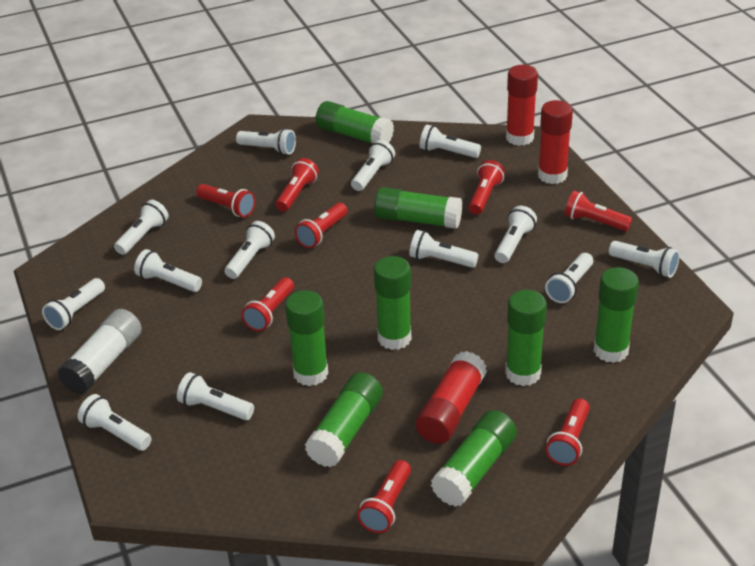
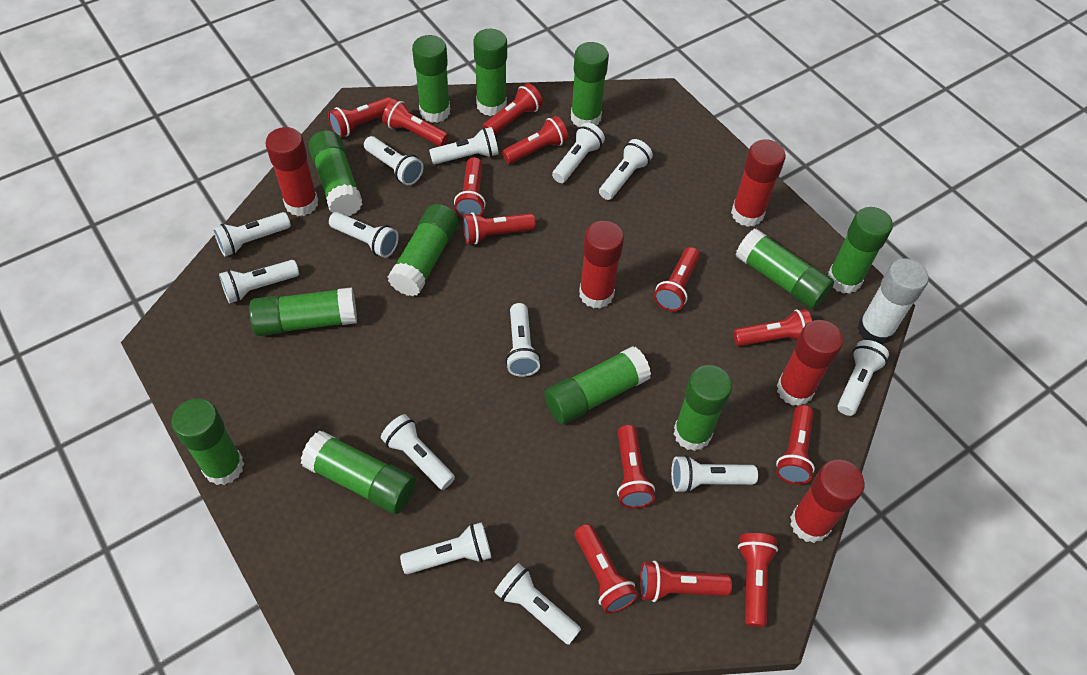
green glue stick: 8 -> 12
red flashlight: 8 -> 13
red glue stick: 3 -> 5

